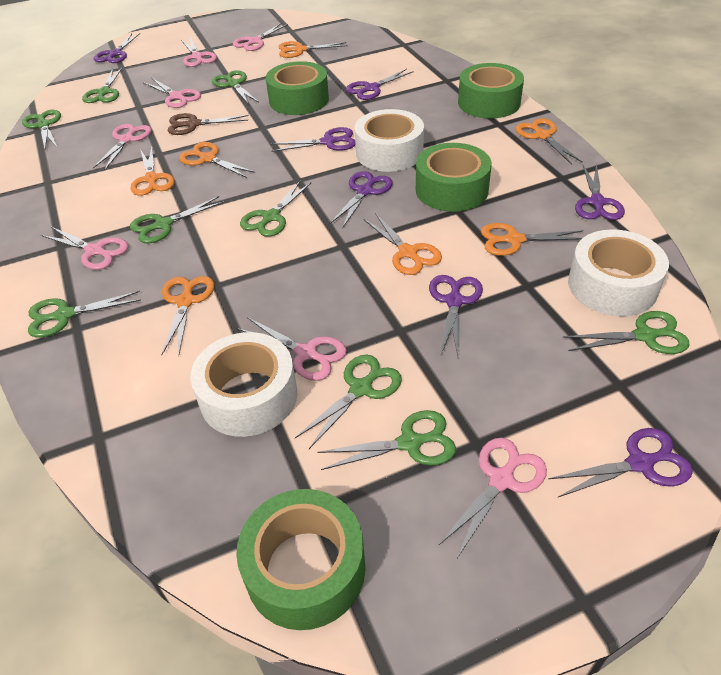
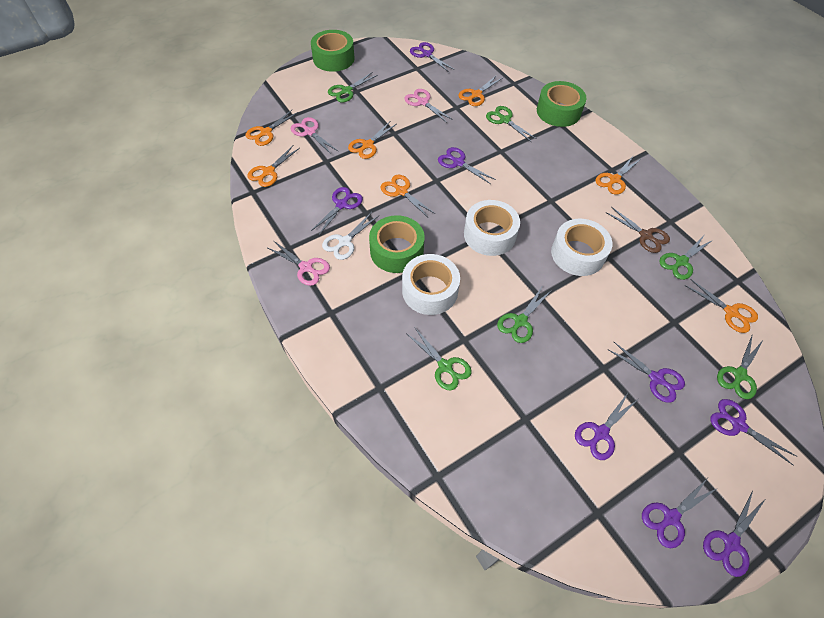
green scissors: 9 -> 6
green tape: 4 -> 3
pink scissors: 7 -> 3
purple scissors: 7 -> 8
white scissors: 0 -> 1

